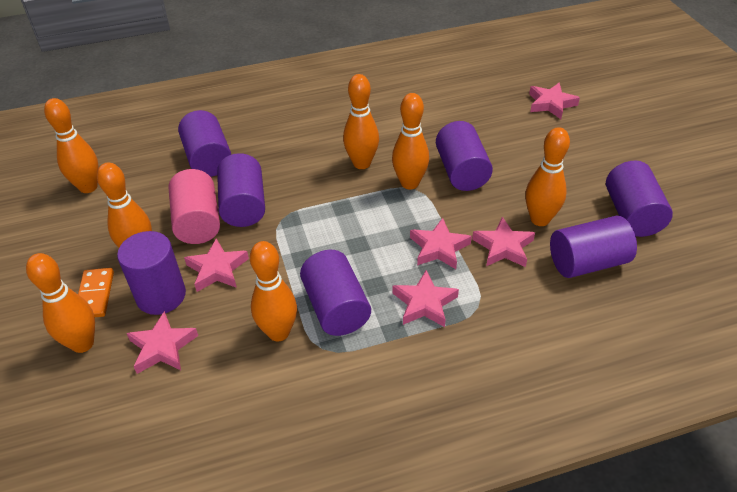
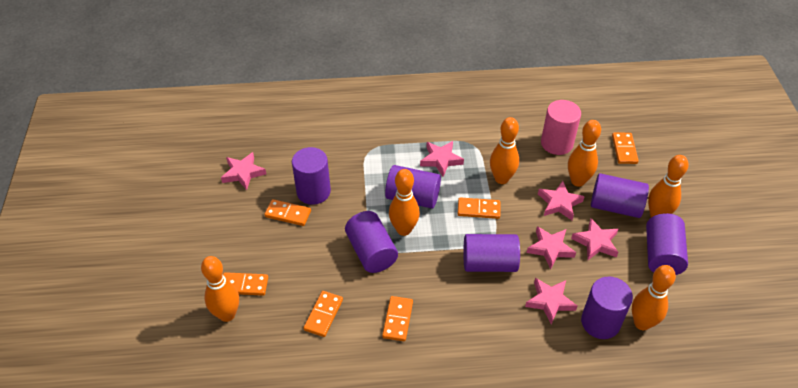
orange bowling pin: 7 -> 6
orange domino: 1 -> 6

